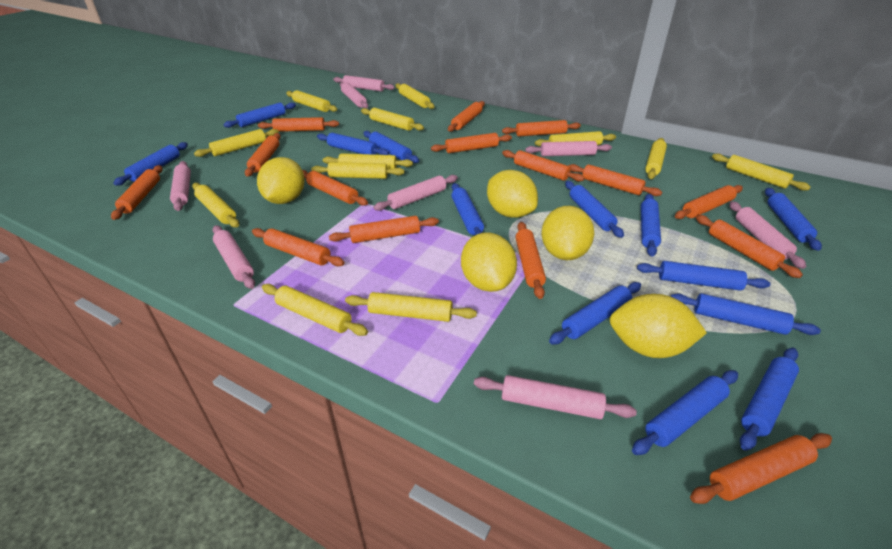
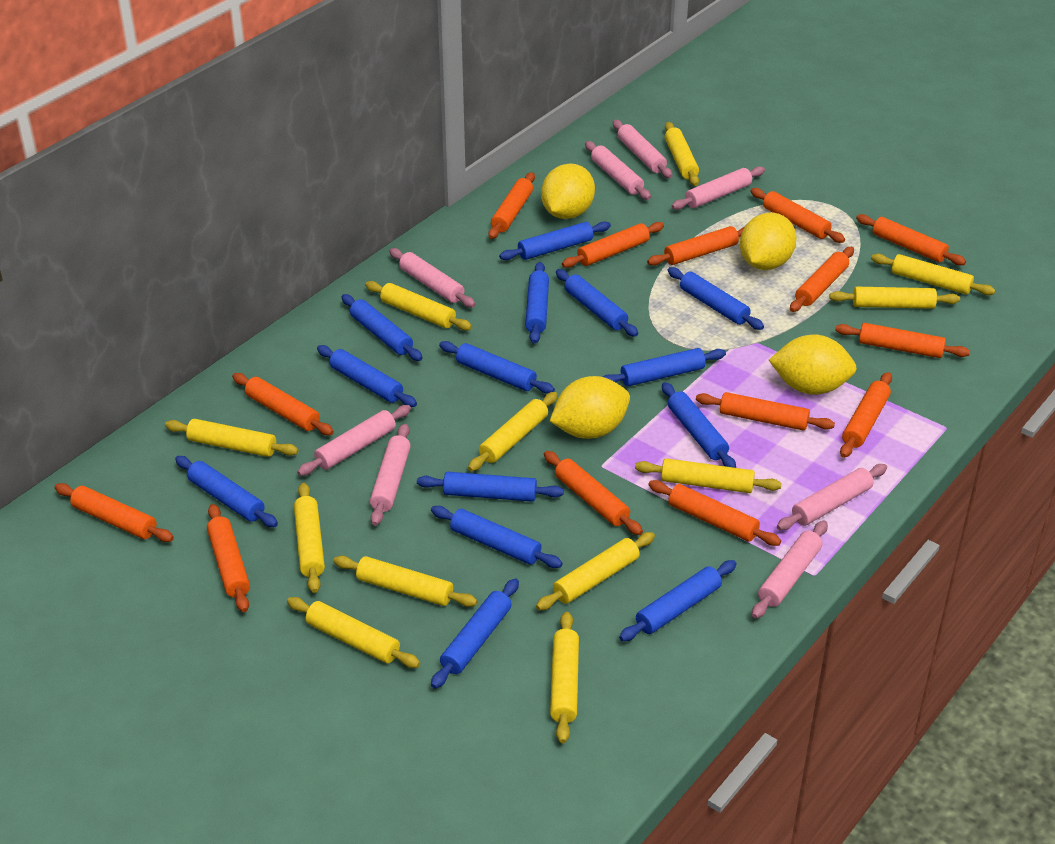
blue rolling pin: 13 -> 14
orange rolling pin: 15 -> 14
yellow lemon: 5 -> 4

